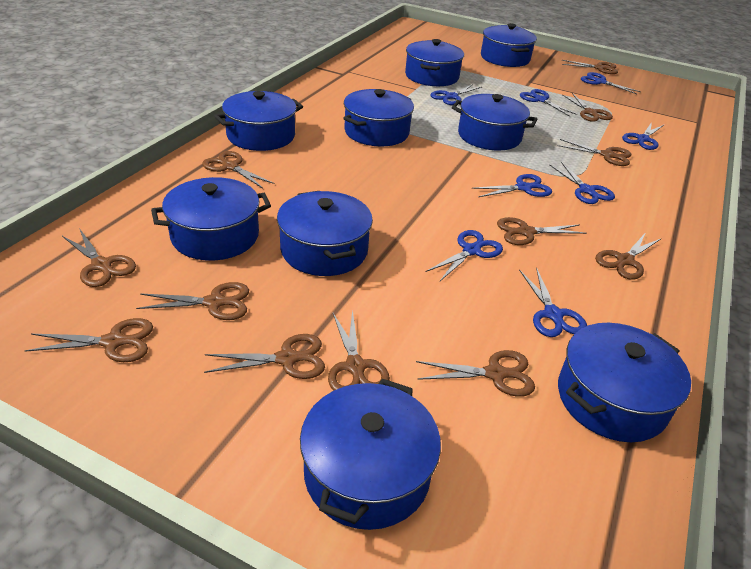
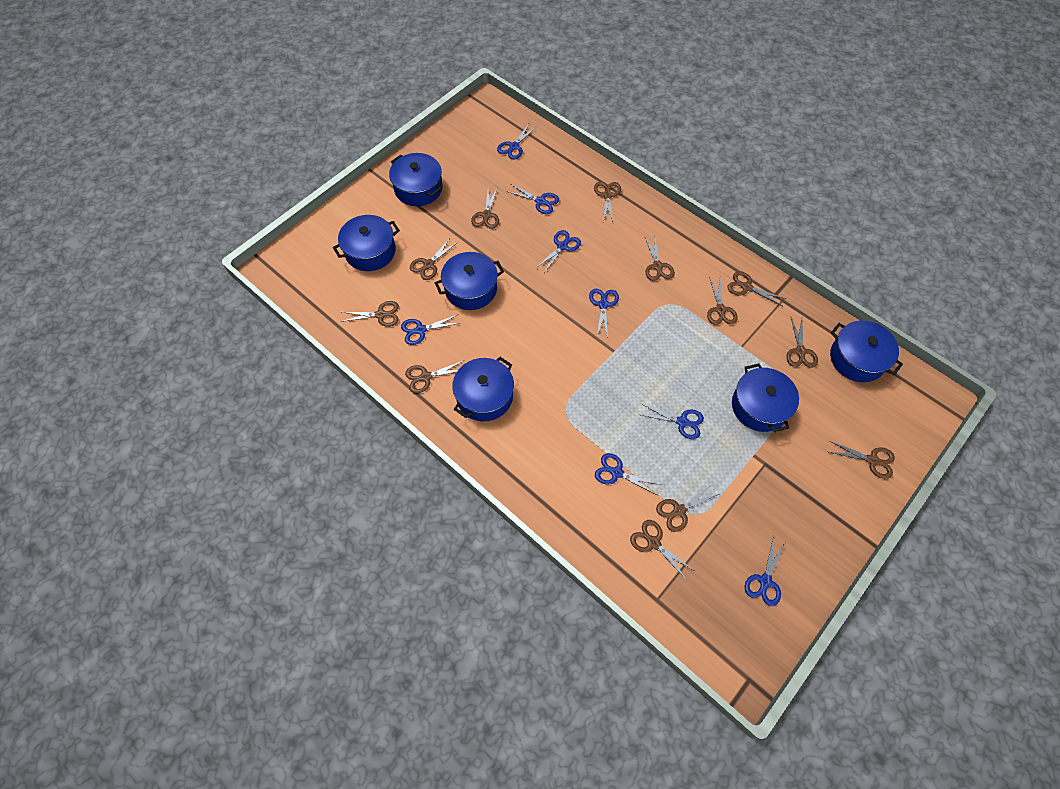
blue pot: 9 -> 6

